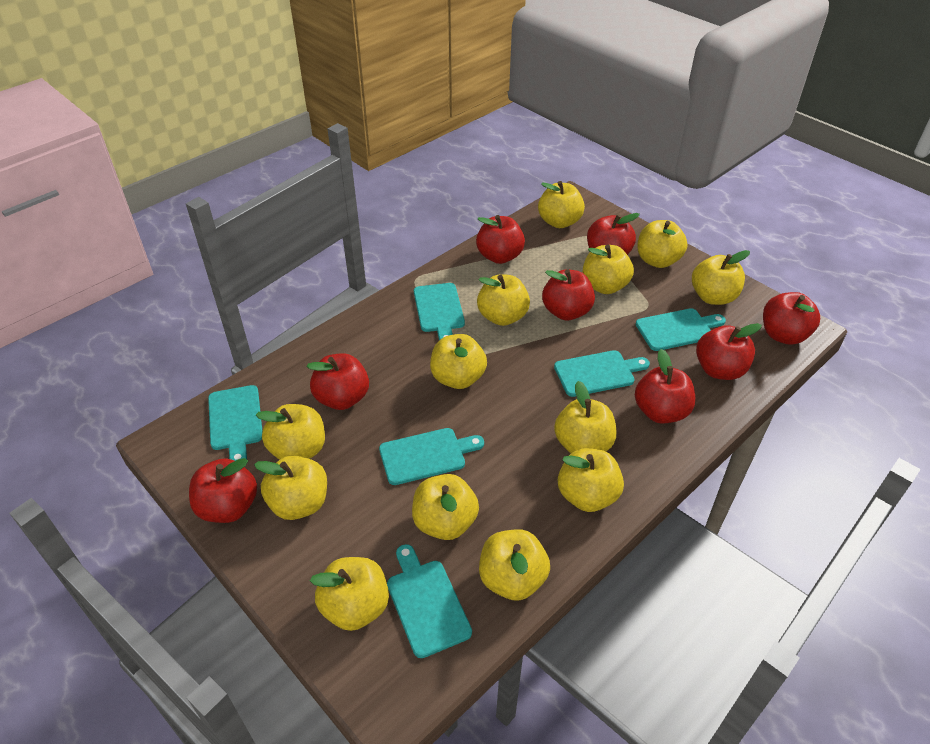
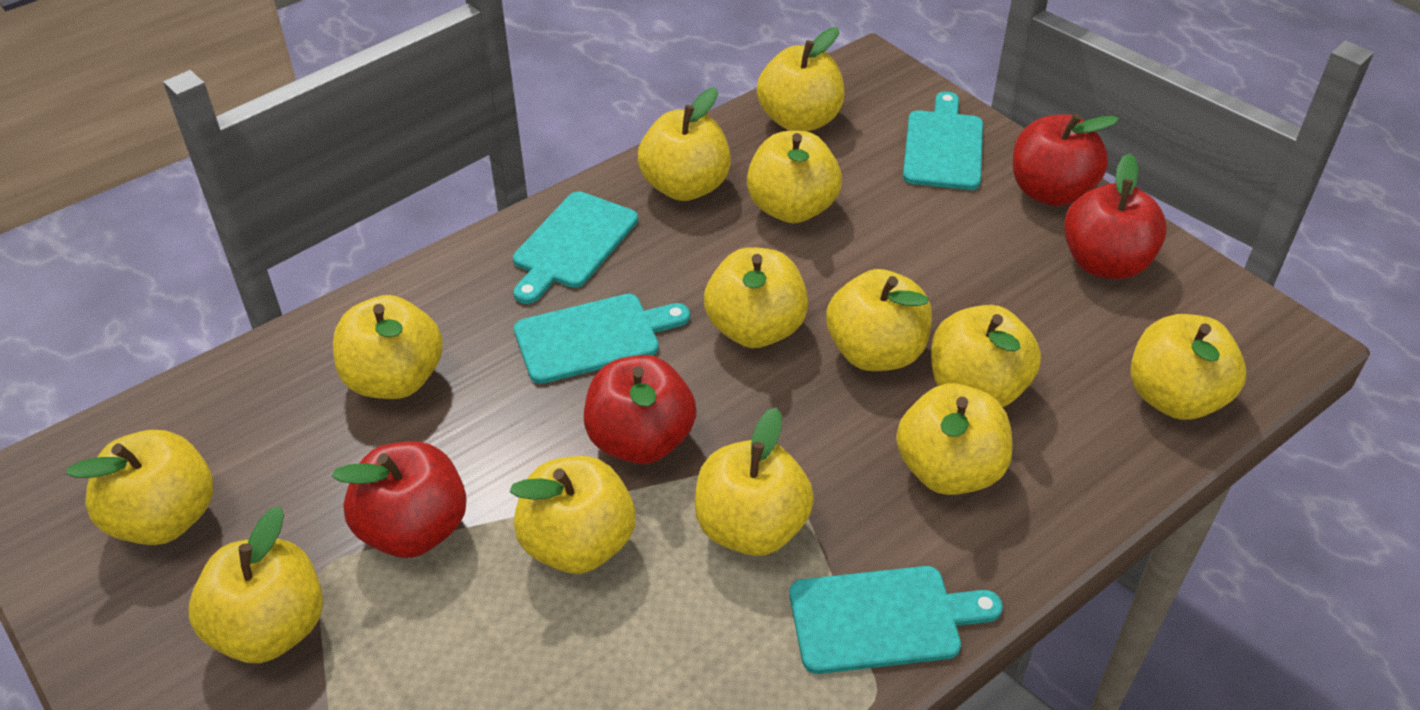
red apple: 8 -> 4
turquoise cutting board: 6 -> 4

